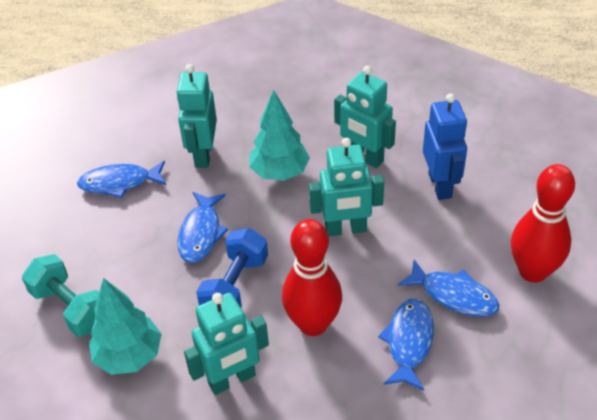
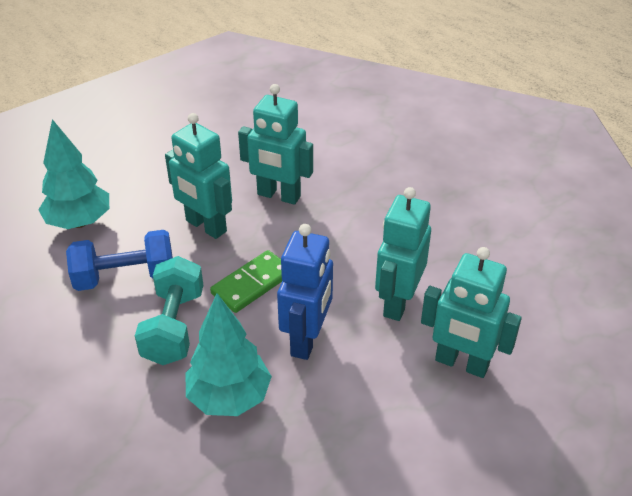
blue fish: 4 -> 0
green domino: 0 -> 1
red bowling pin: 2 -> 0

